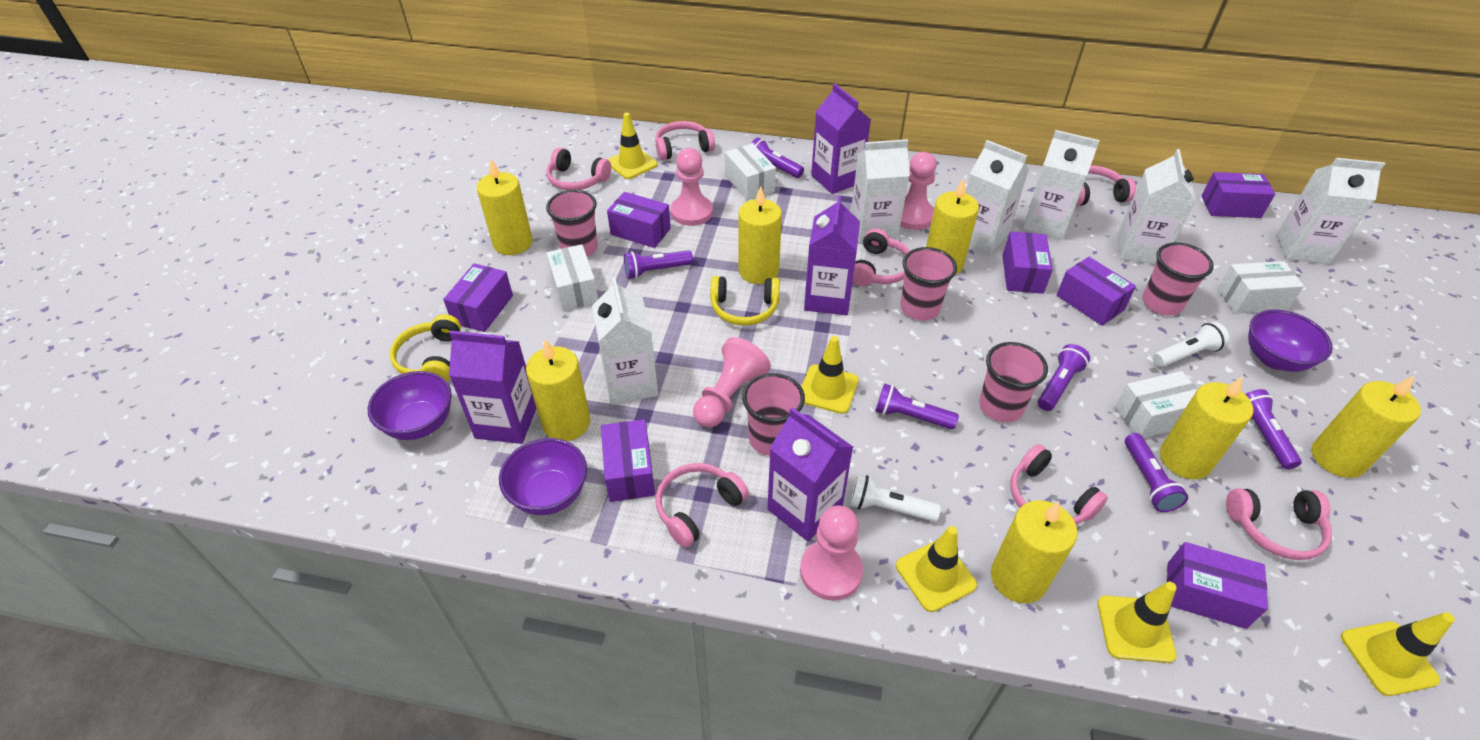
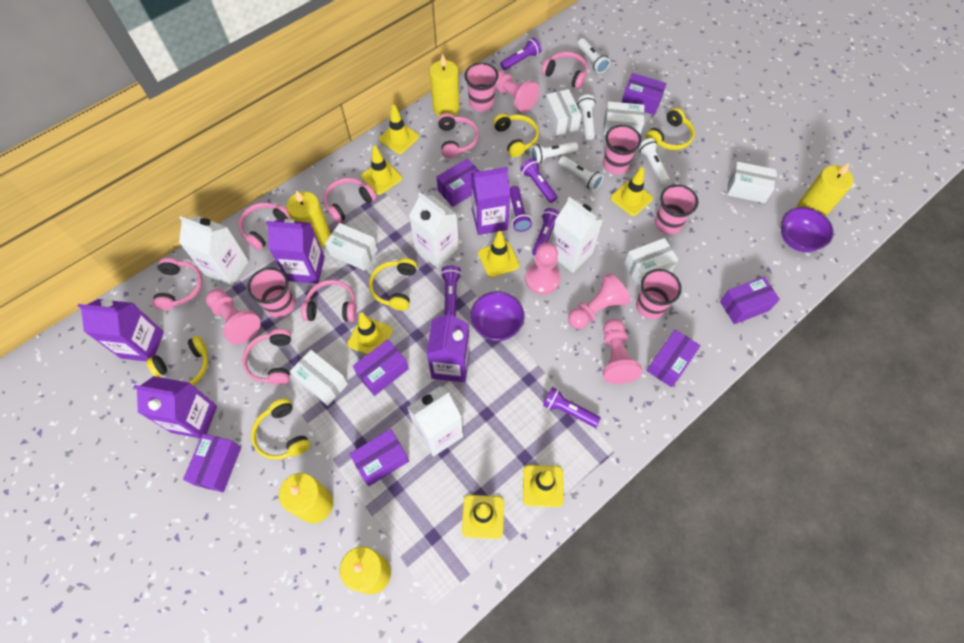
pink pawn: 4 -> 5
purple bowl: 3 -> 2
purple carton: 4 -> 5
white box: 4 -> 6
white carton: 6 -> 4
white flashlight: 2 -> 5
yellow candle: 7 -> 5
yellow headphones: 2 -> 5
yellow traffic cone: 5 -> 7

